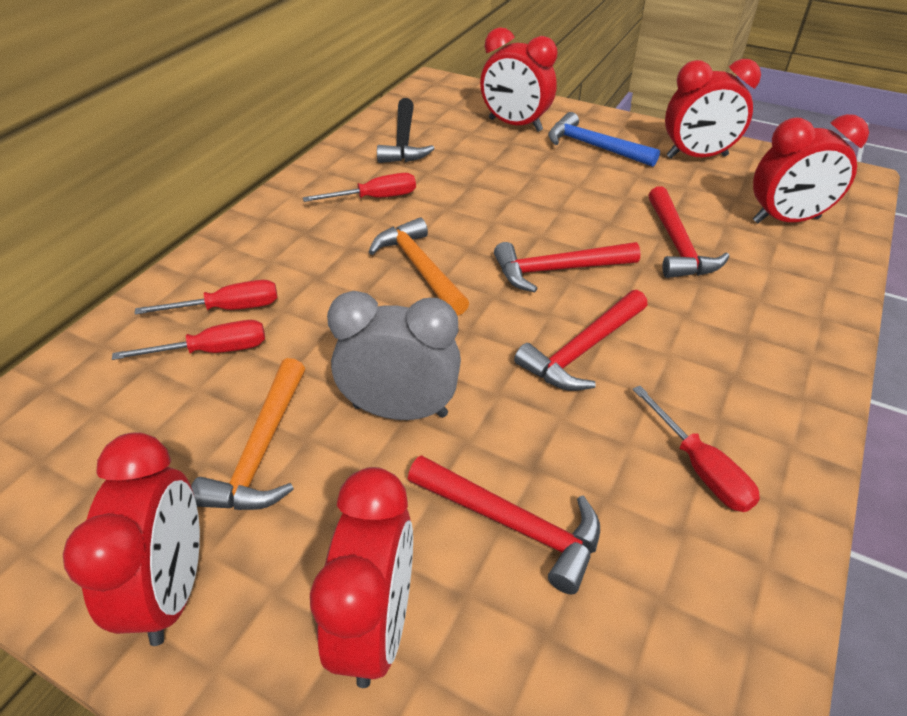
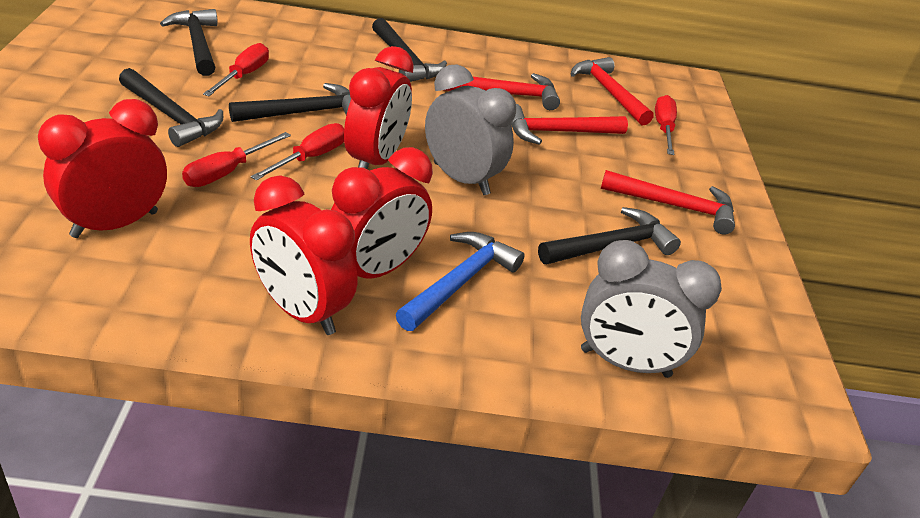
black hammer: 1 -> 5
grey clock: 1 -> 2
orange hammer: 2 -> 0
red clock: 5 -> 4

